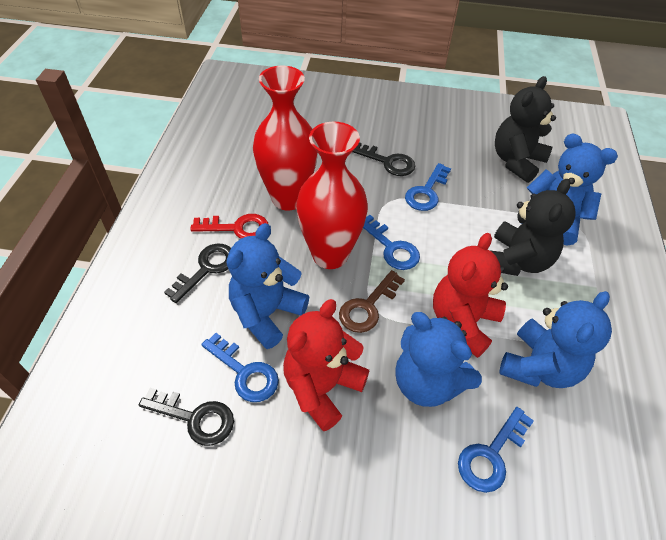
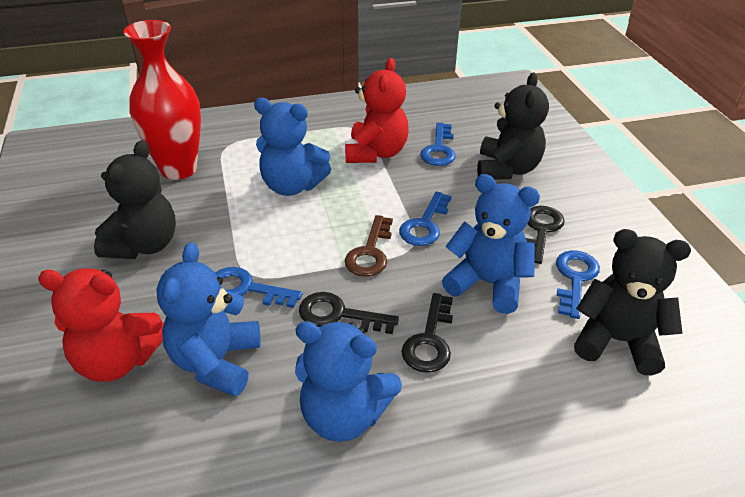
black teddy bear: 2 -> 3
red key: 1 -> 0
red vase: 2 -> 1

